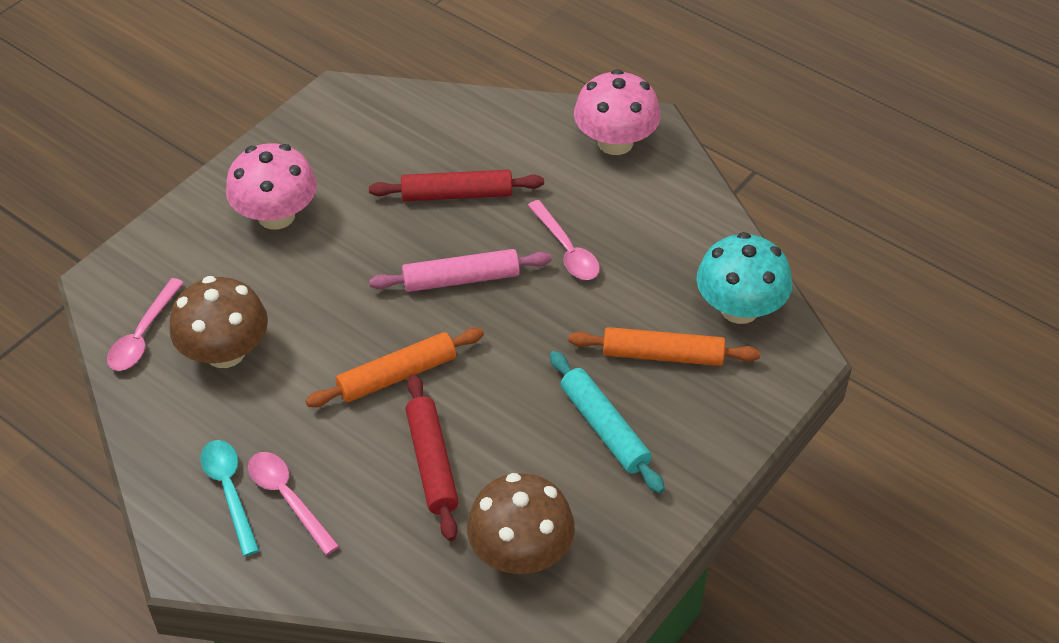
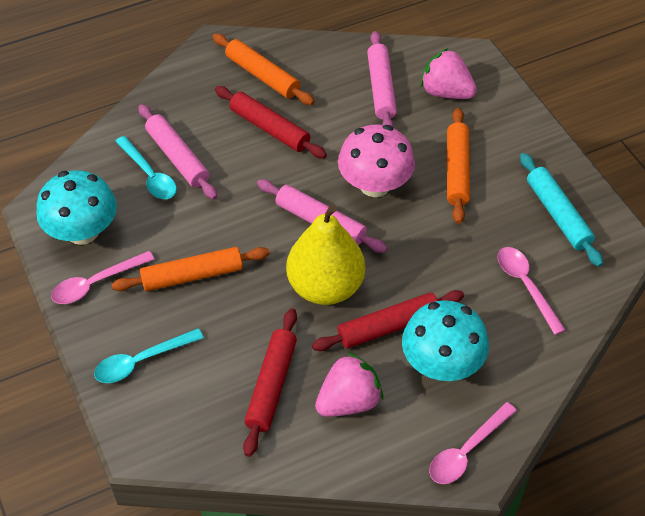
brown mushroom: 2 -> 0
orange rolling pin: 2 -> 3
pink mushroom: 2 -> 1
pink rolling pin: 1 -> 3
pink strawberry: 0 -> 2
red rolling pin: 2 -> 3
turquoise mushroom: 1 -> 2
turquoise spoon: 1 -> 2
yellow pear: 0 -> 1

